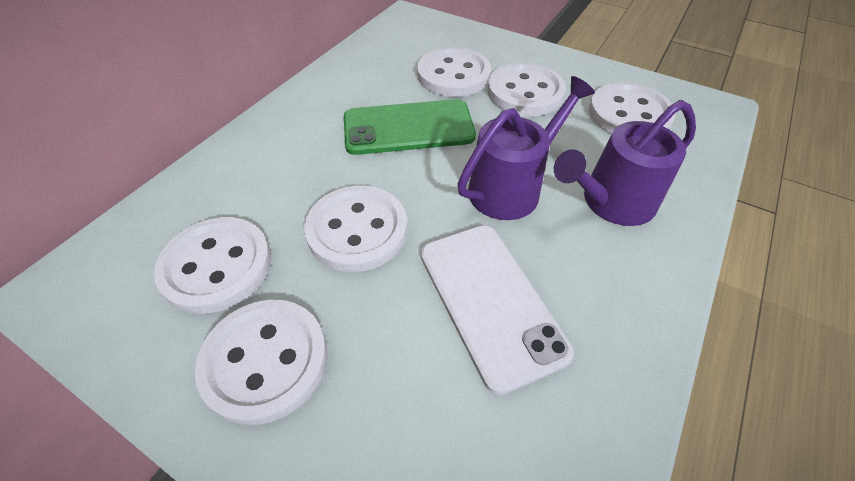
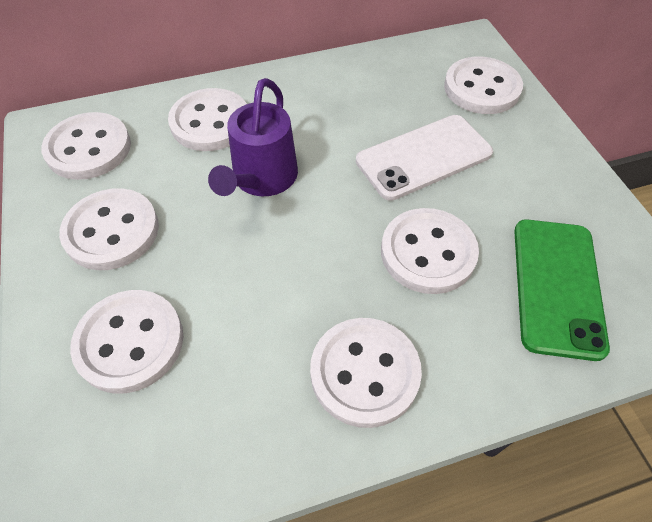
purple watering can: 2 -> 1
white button: 6 -> 7

